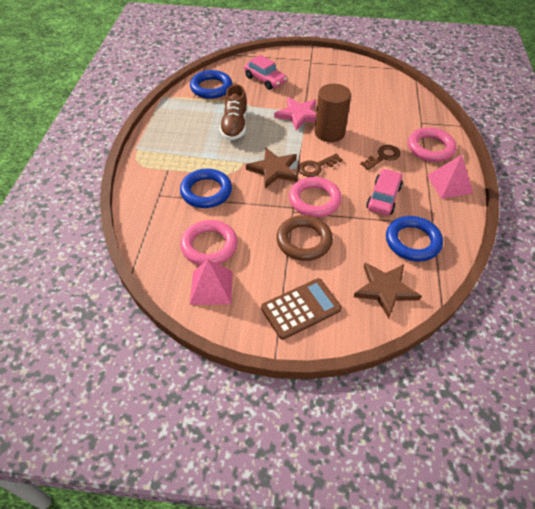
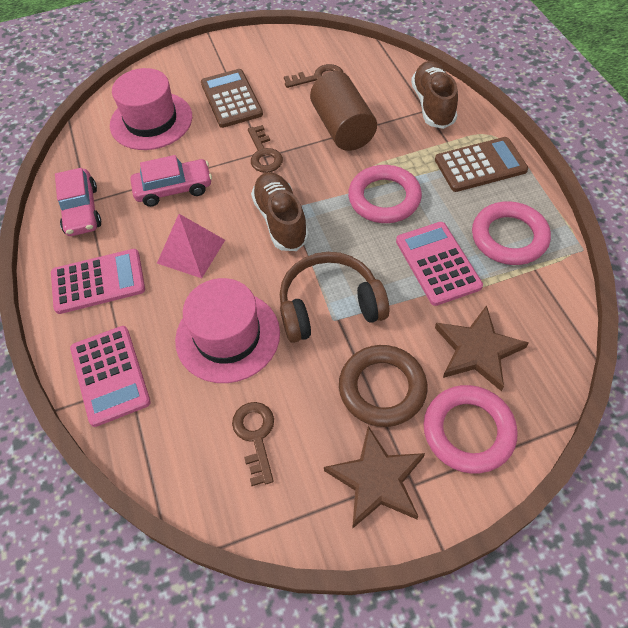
blue ring: 3 -> 0
brown calculator: 1 -> 2
brown headphones: 0 -> 1
brown key: 2 -> 3
brown shoe: 1 -> 2
pink calculator: 0 -> 3
pink hat: 0 -> 2
pink pyramid: 2 -> 1
pink star: 1 -> 0

